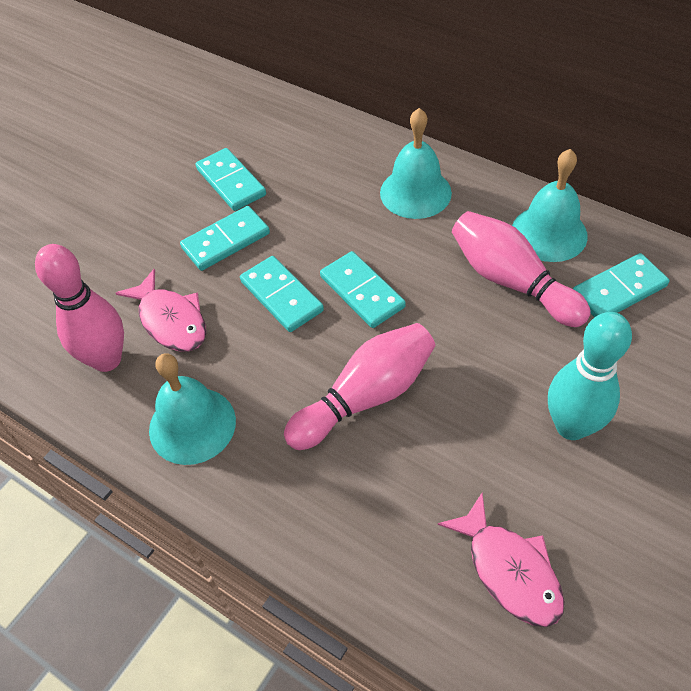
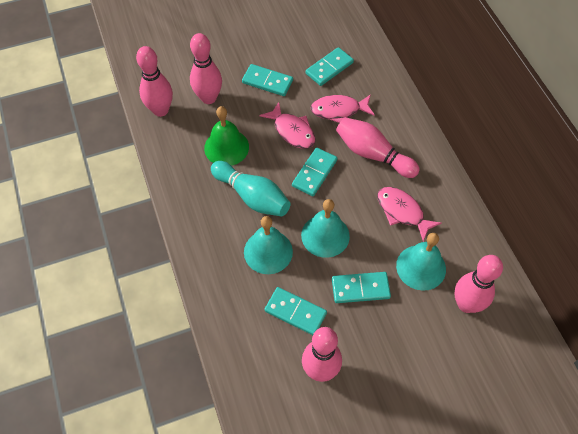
green bell: 0 -> 1
pink bowling pin: 3 -> 5
pink fish: 2 -> 3

